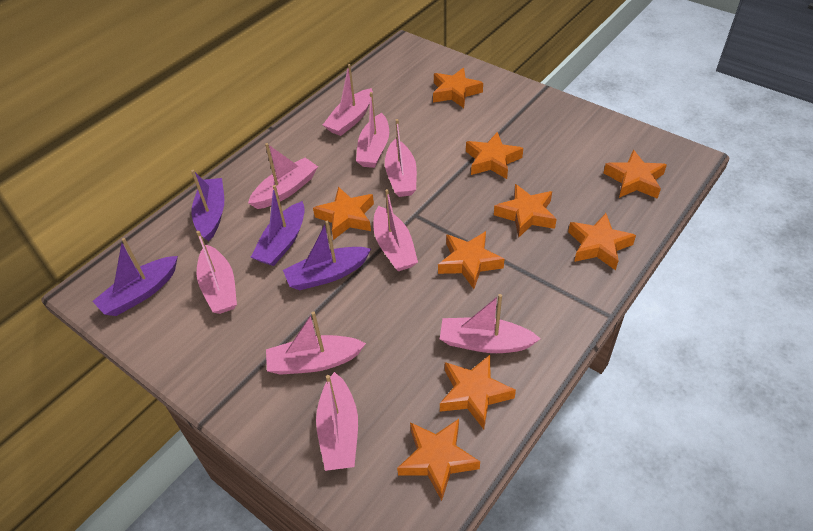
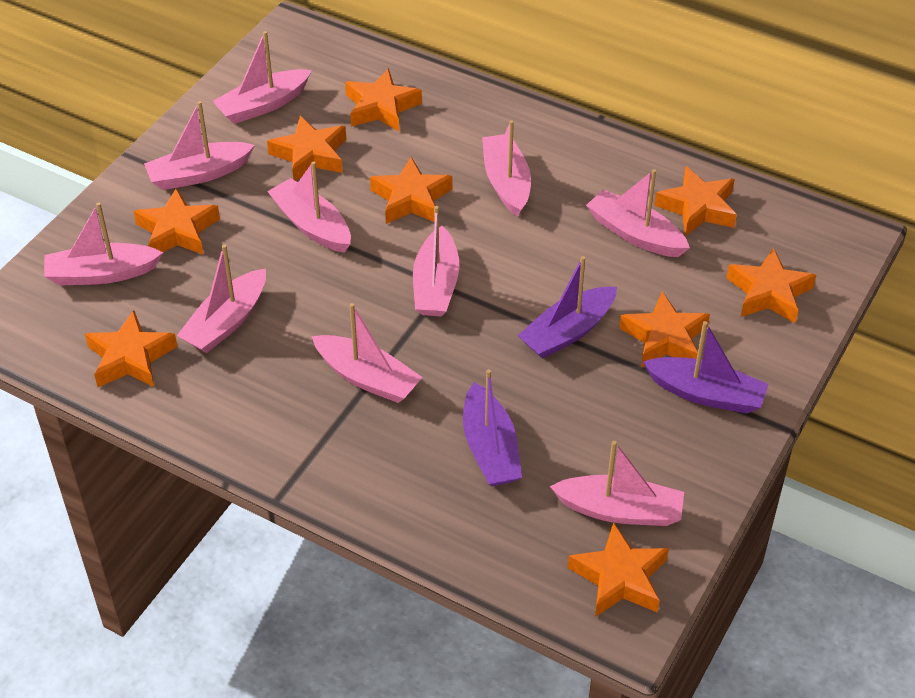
pink boat: 9 -> 10
purple boat: 4 -> 3

